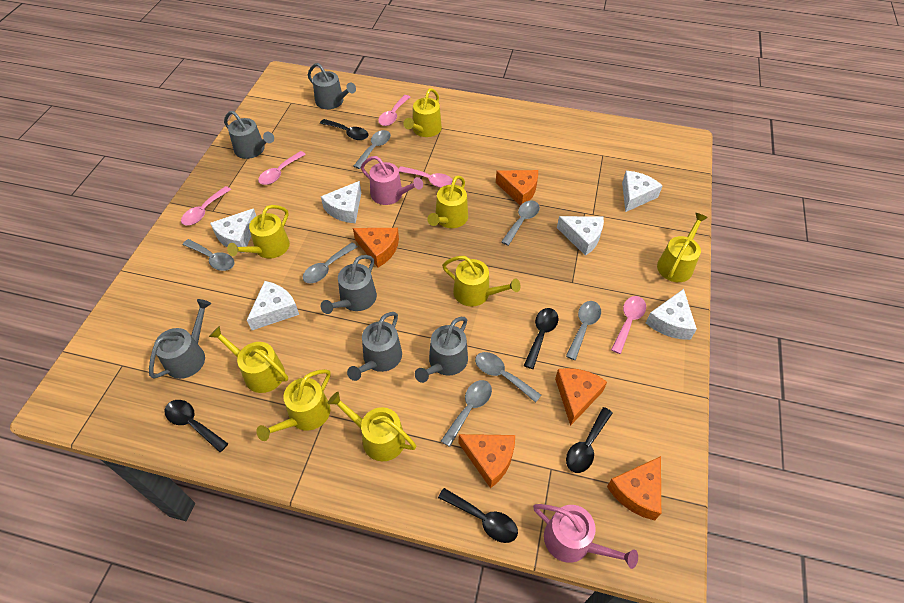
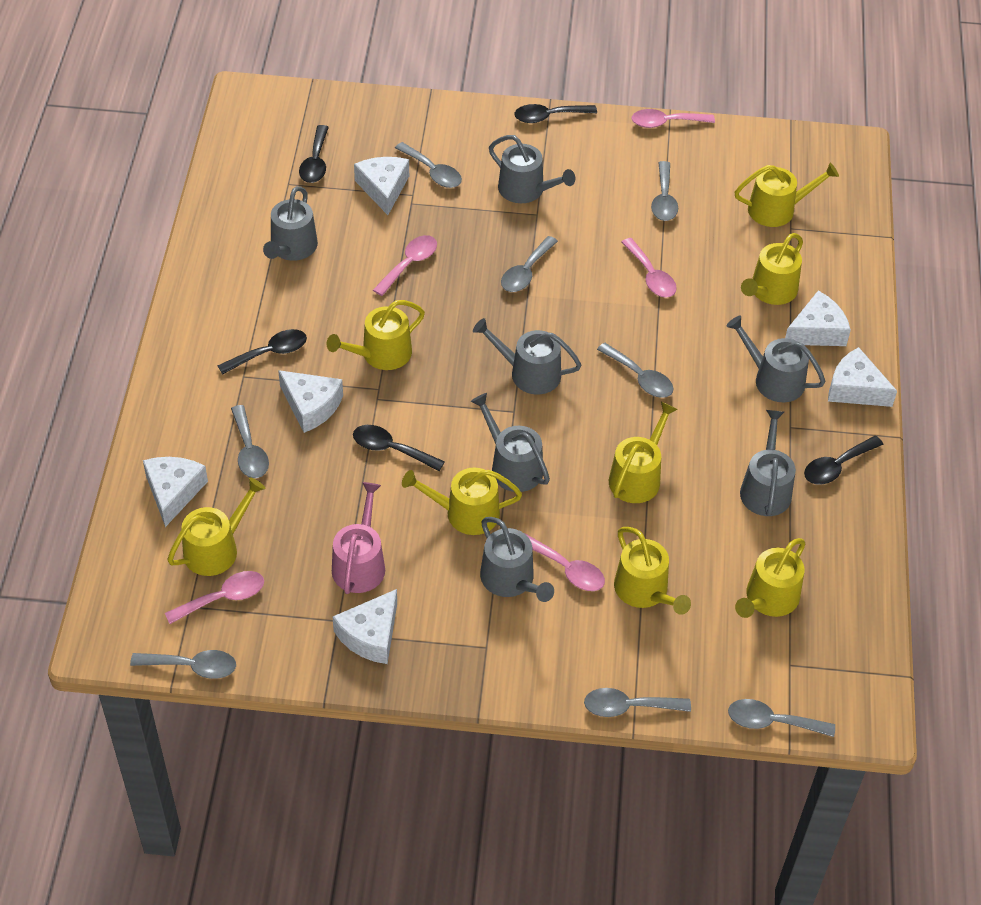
grey spoon: 7 -> 8
grey watering can: 6 -> 7
orange cheese: 5 -> 0
pink watering can: 2 -> 1

